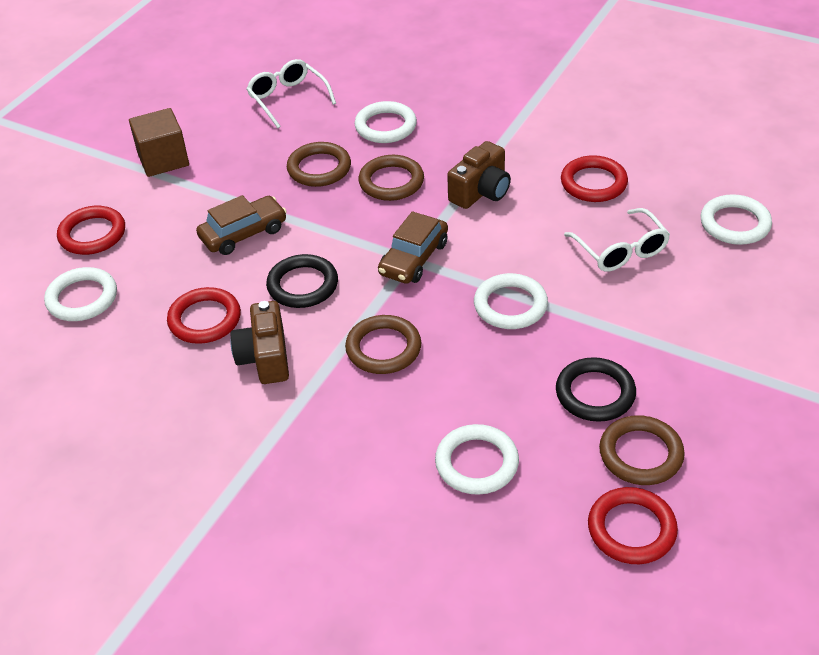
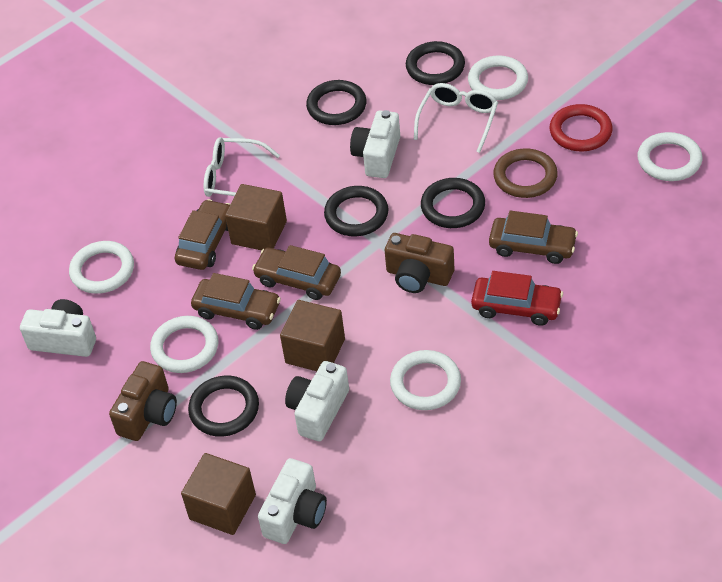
black ring: 2 -> 5
brown car: 2 -> 4
brown cube: 1 -> 3
brown ring: 4 -> 1
red car: 0 -> 1
red ring: 4 -> 1
white camera: 0 -> 4

